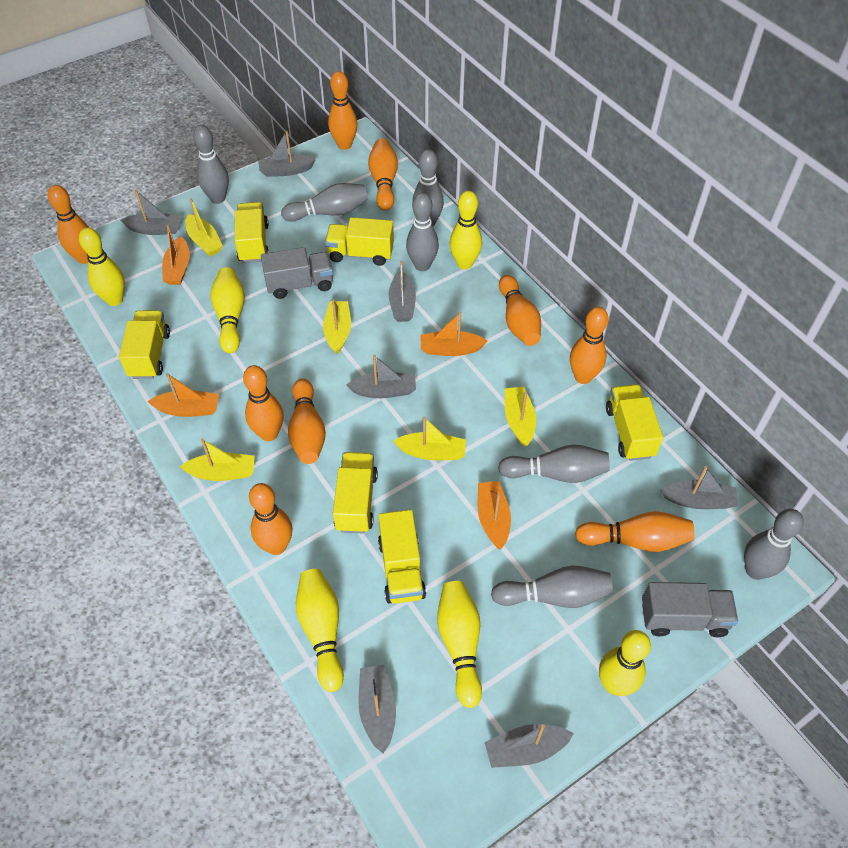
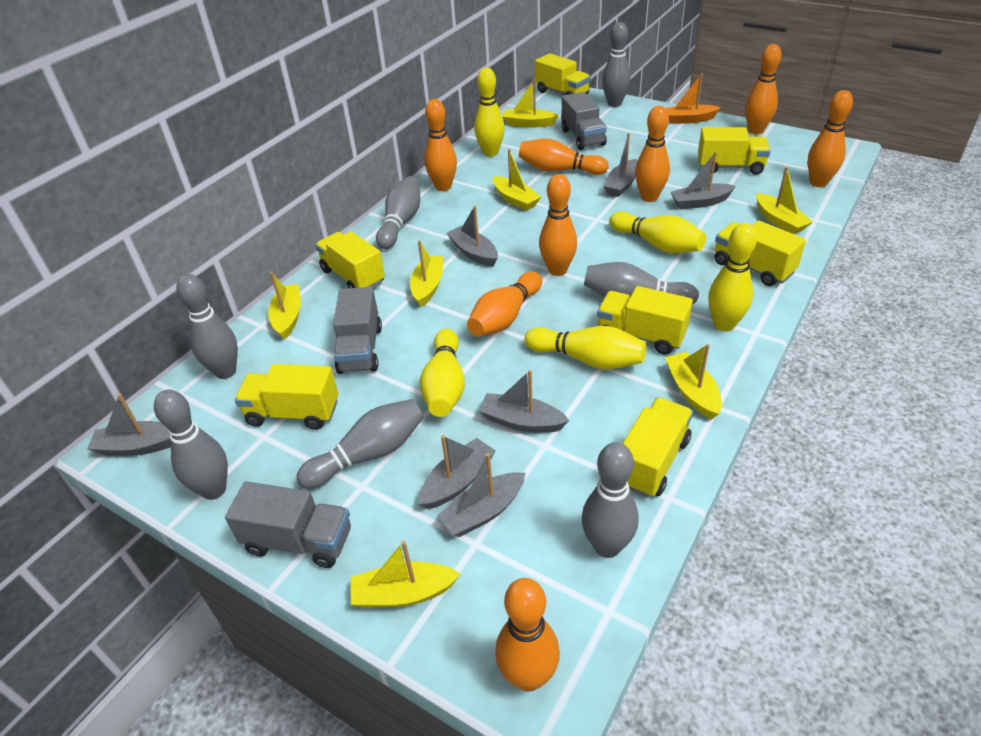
grey truck: 2 -> 3
orange boat: 4 -> 1
orange bowling pin: 9 -> 8
yellow boat: 5 -> 7
yellow bowling pin: 6 -> 5
yellow truck: 6 -> 7

